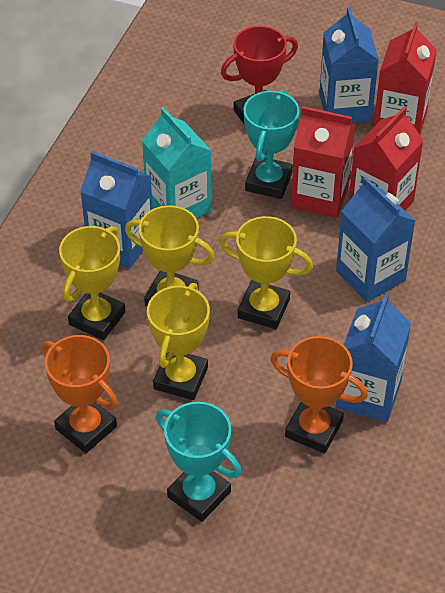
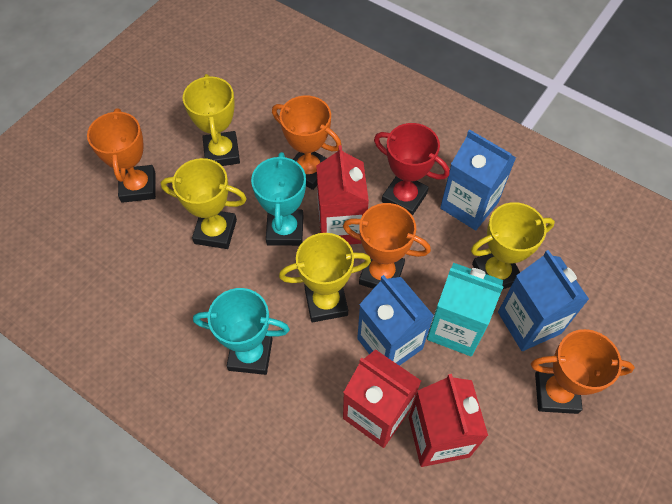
blue carton: 4 -> 3
orange trophy: 2 -> 4

